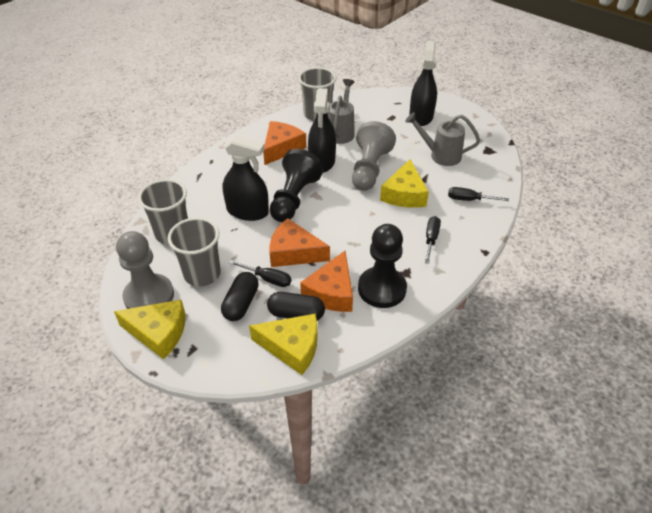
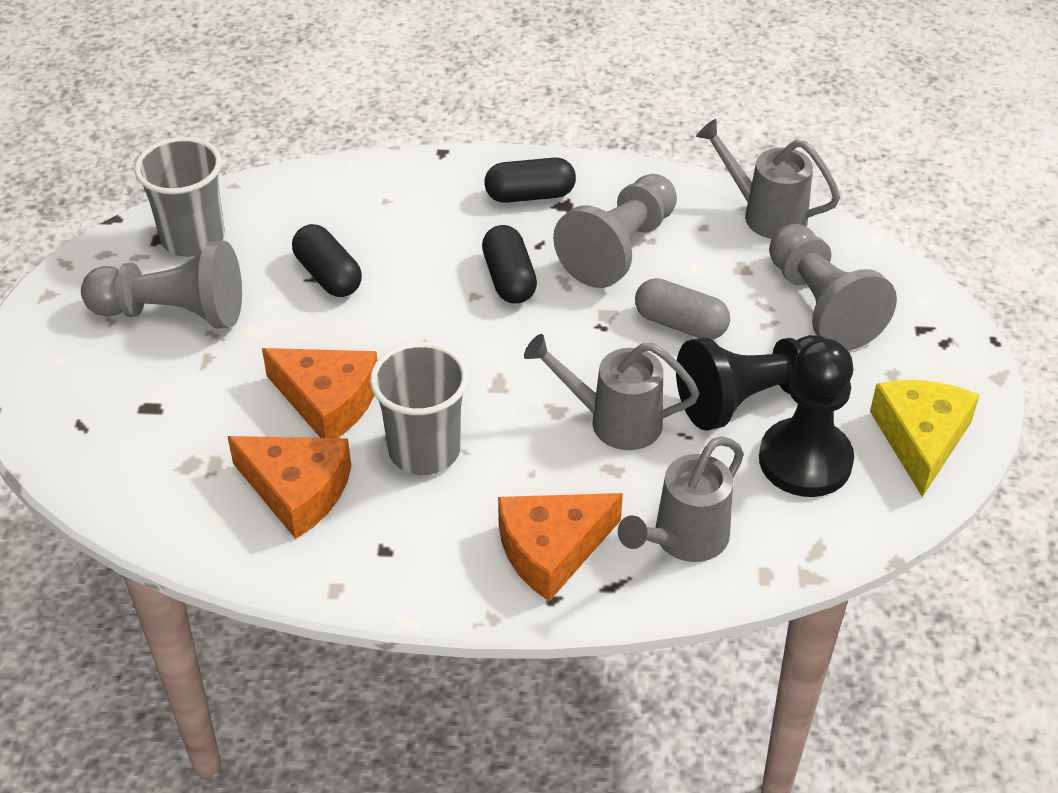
black capsule: 2 -> 3
black screwdriver: 3 -> 0
black spray bottle: 3 -> 0
grey capsule: 0 -> 1
grey cup: 3 -> 2
grey pawn: 2 -> 3
grey watering can: 2 -> 3
yellow cheese: 3 -> 1

